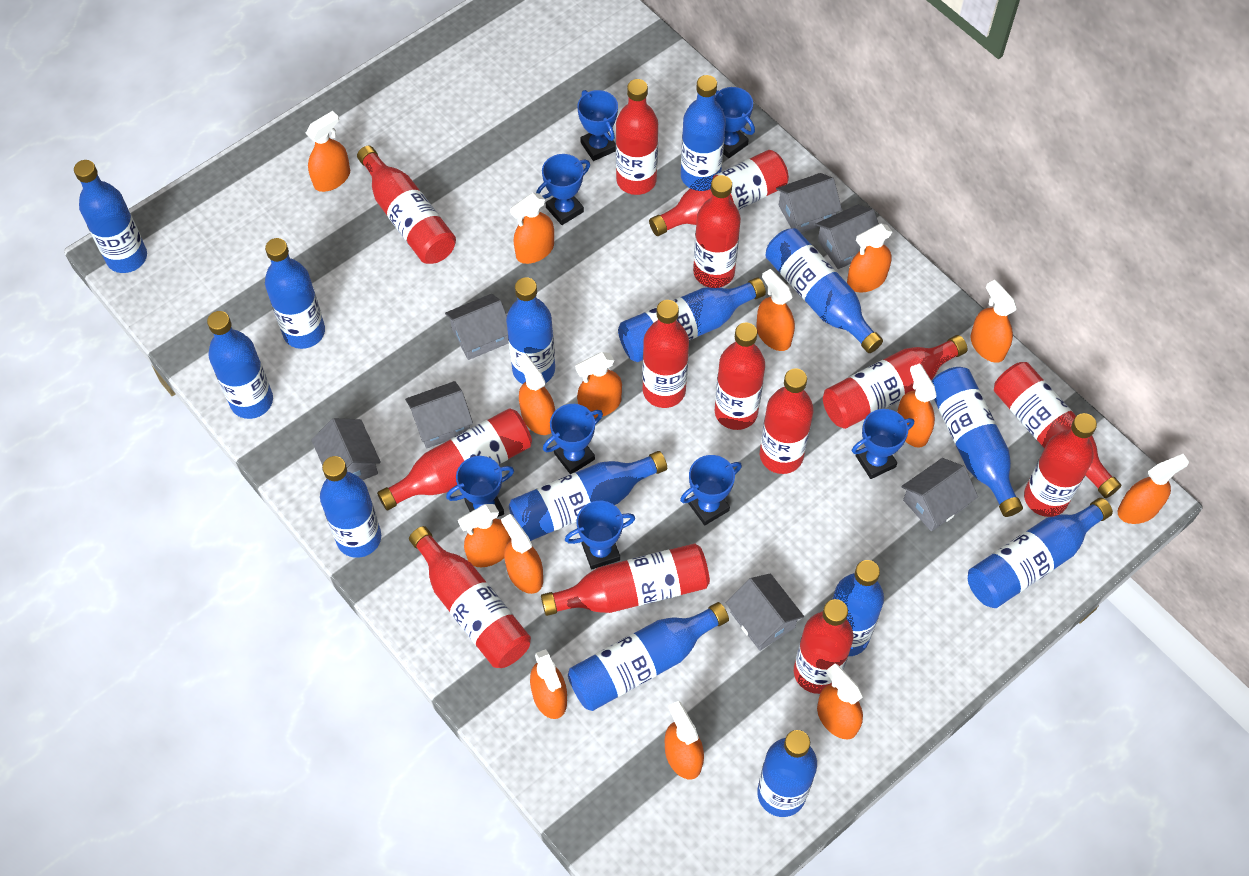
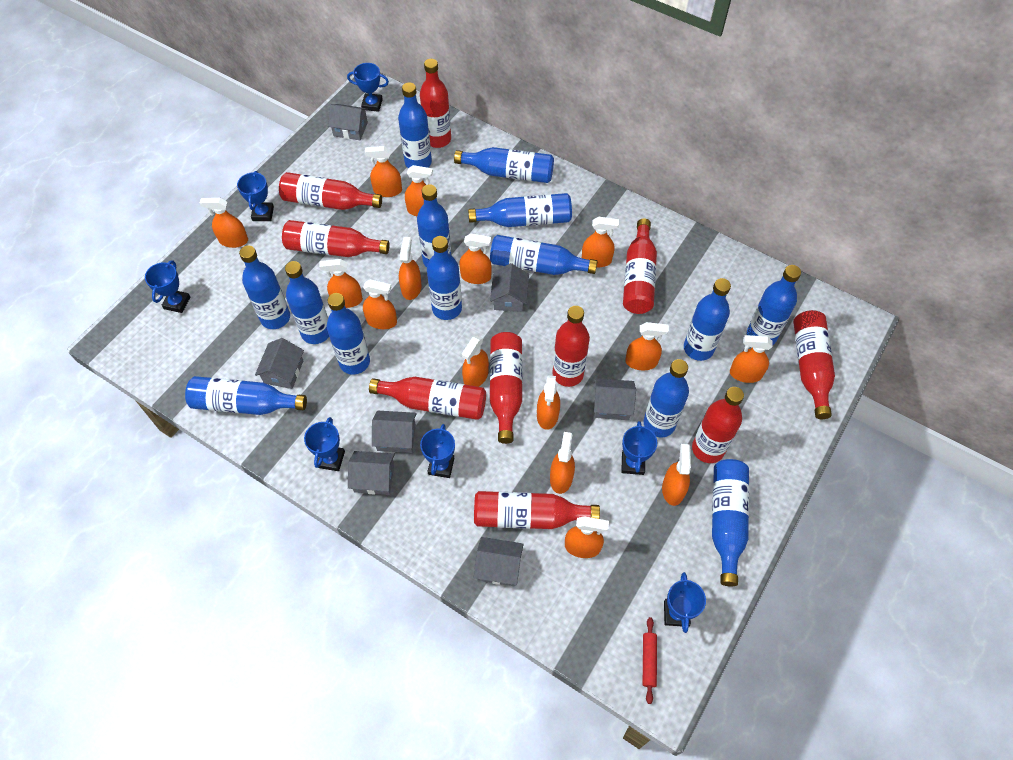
blue trophy: 8 -> 7
orange spray bottle: 14 -> 15
red bottle: 14 -> 10
red rolling pin: 0 -> 1

